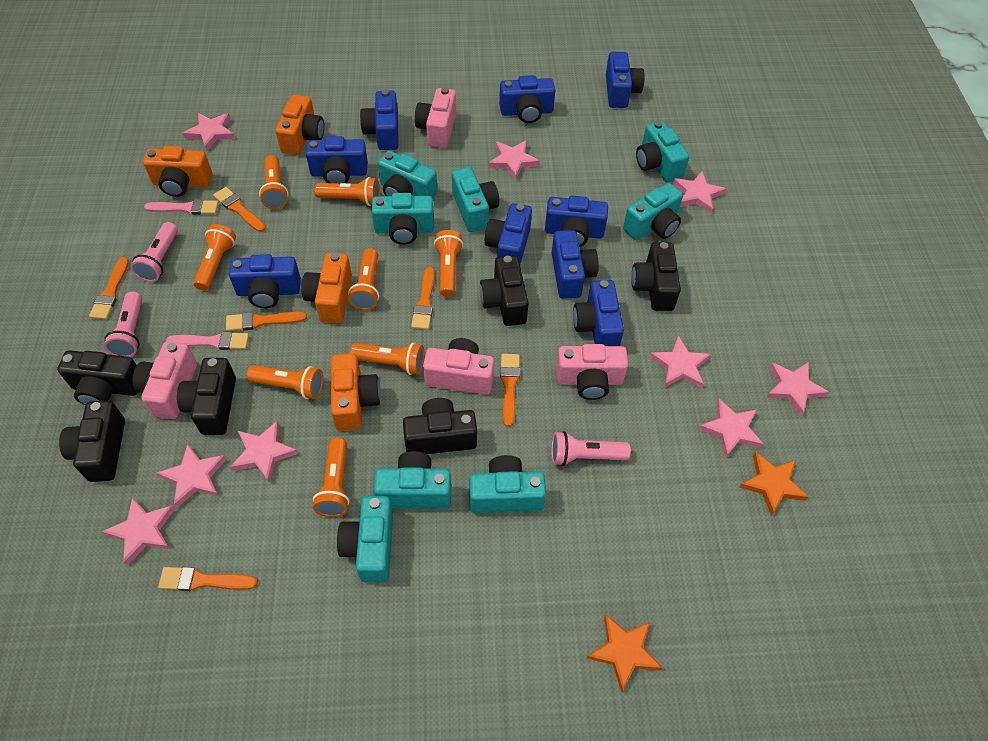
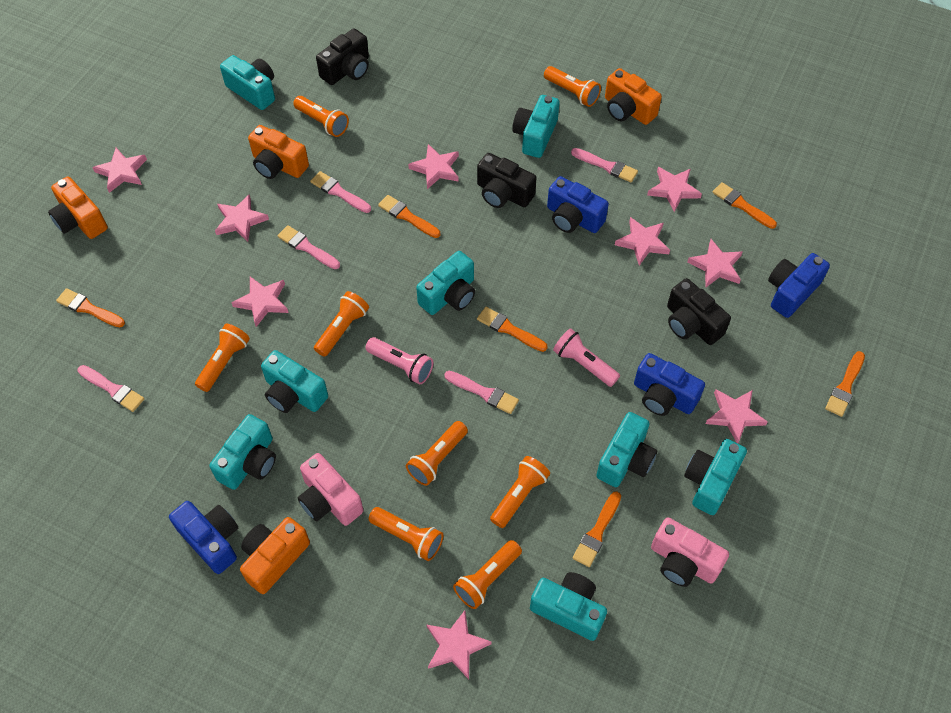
black camera: 6 -> 3
blue camera: 9 -> 4
orange star: 2 -> 0
pink brush: 2 -> 5
pink camera: 4 -> 2
pink flashlight: 3 -> 2

